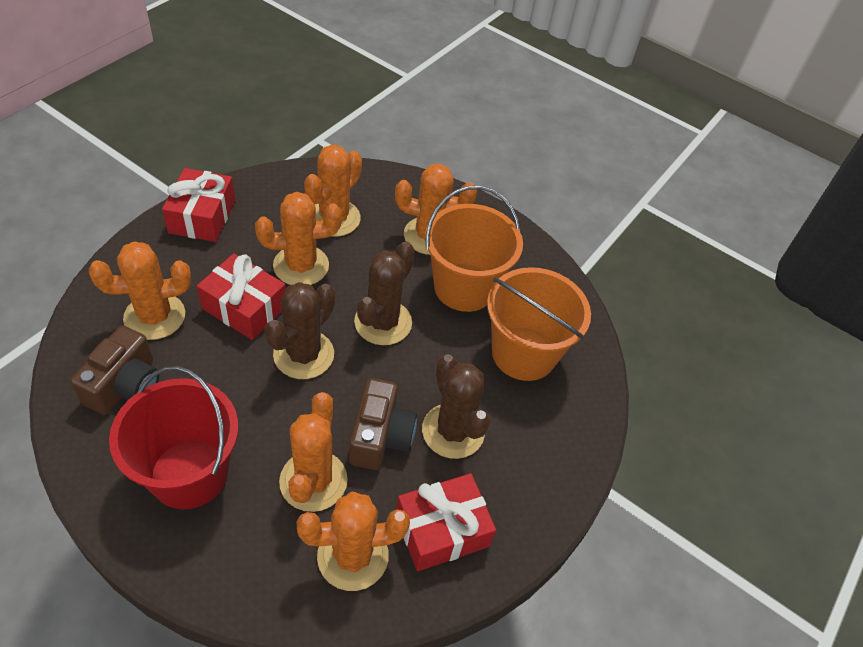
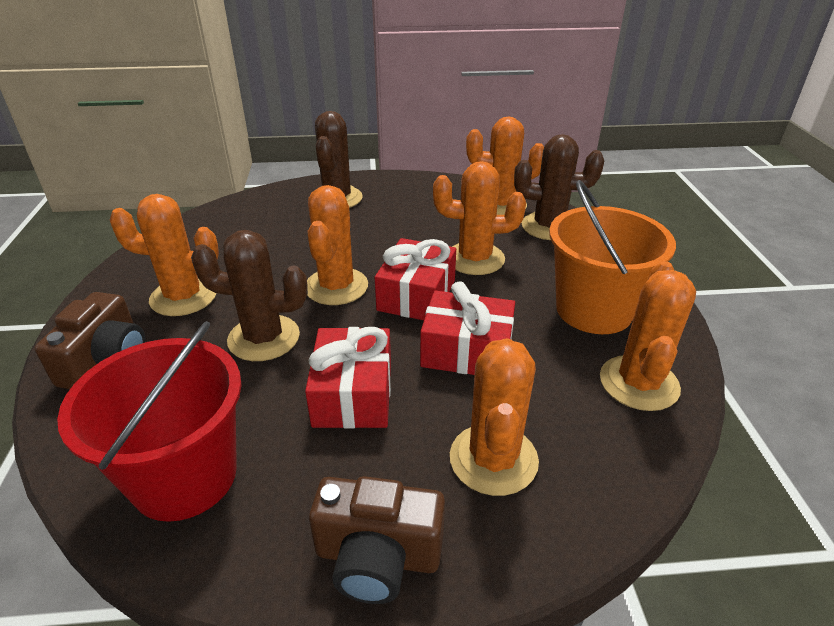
orange bucket: 2 -> 1

